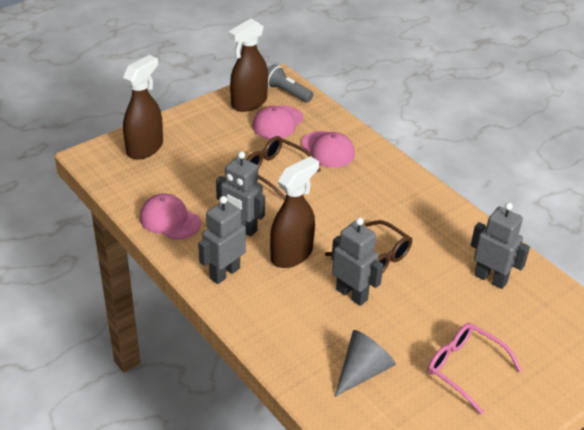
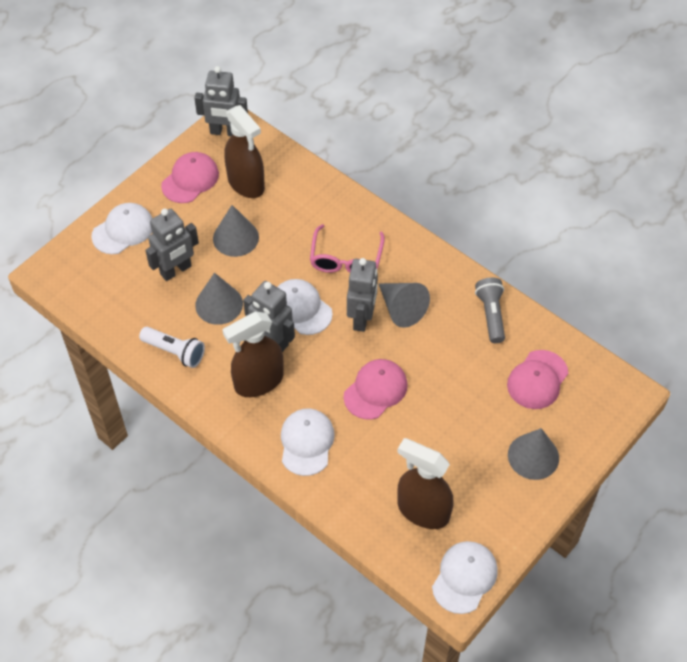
brown glasses: 2 -> 0
grey cone: 1 -> 4
white cap: 0 -> 4
white flashlight: 0 -> 1

